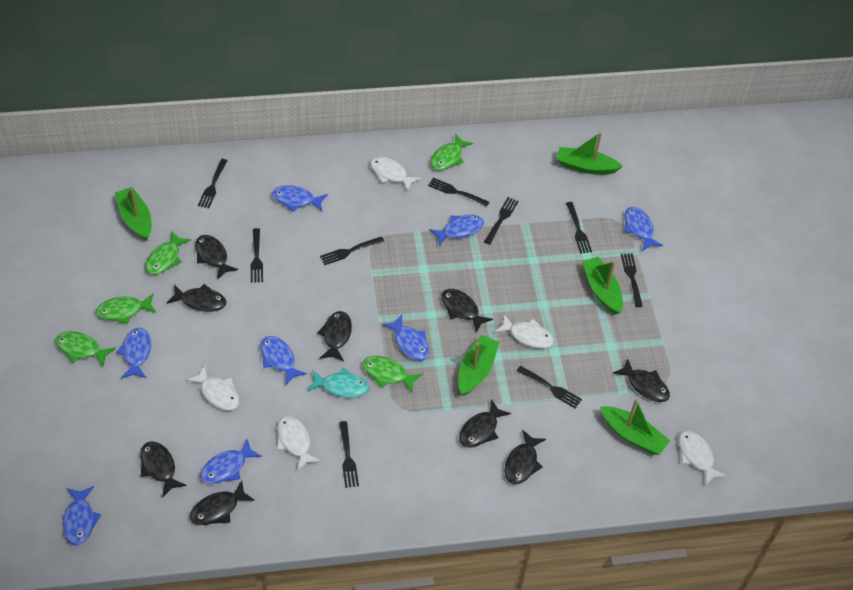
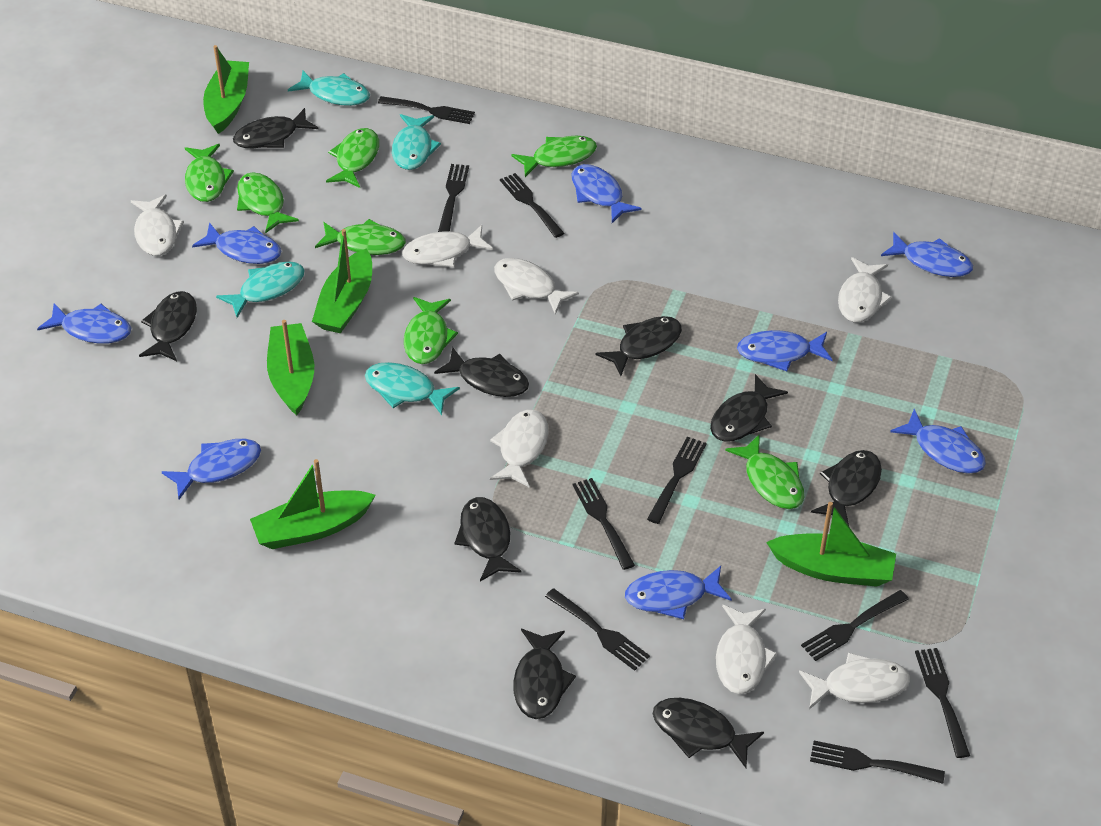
green fish: 5 -> 7
turquoise fish: 1 -> 4
white fish: 5 -> 7

